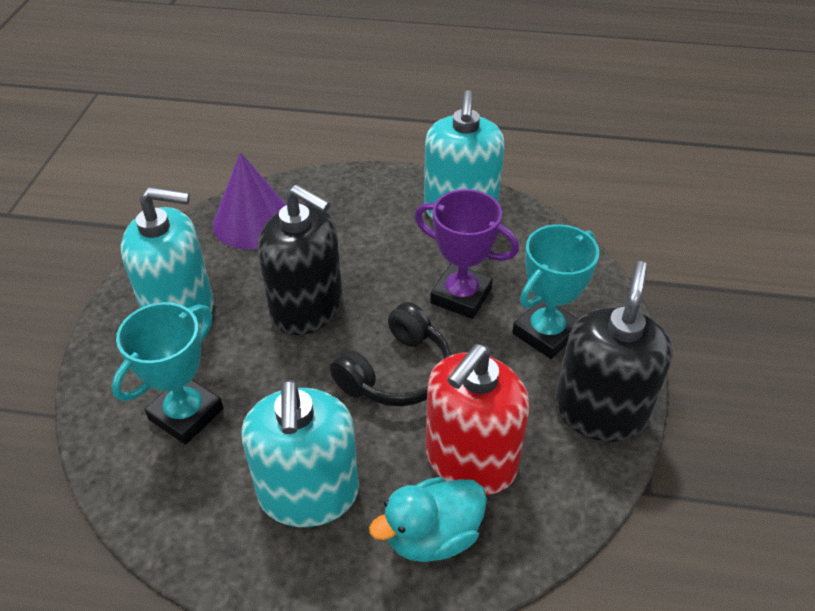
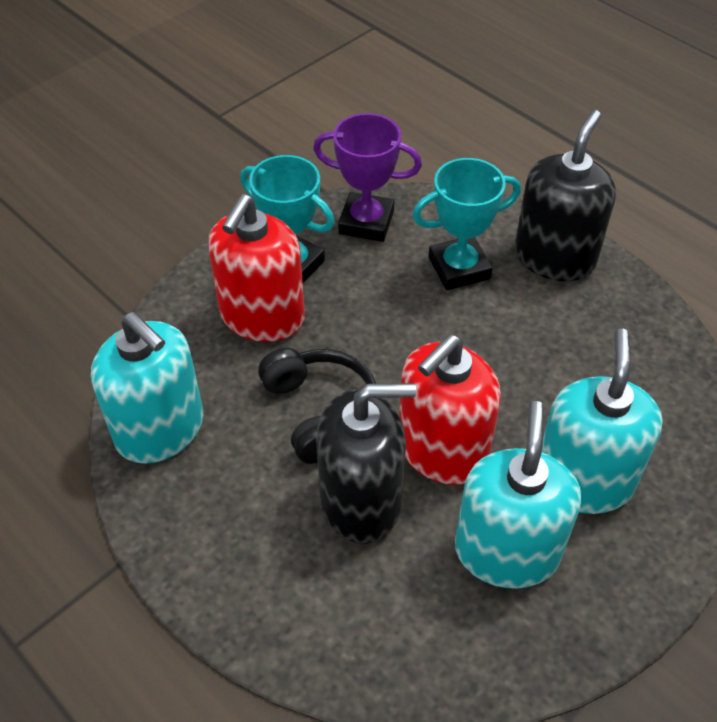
purple cone: 1 -> 0
red soap dispenser: 1 -> 2
turquoise duck: 1 -> 0

